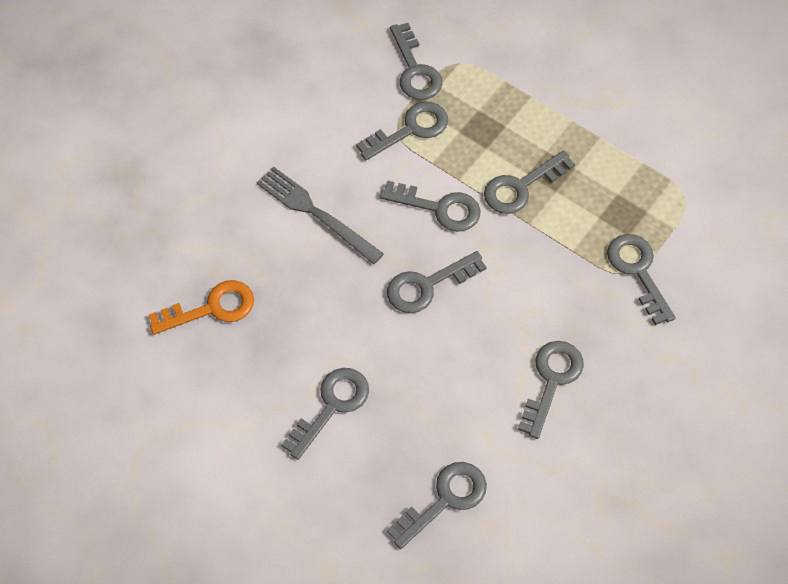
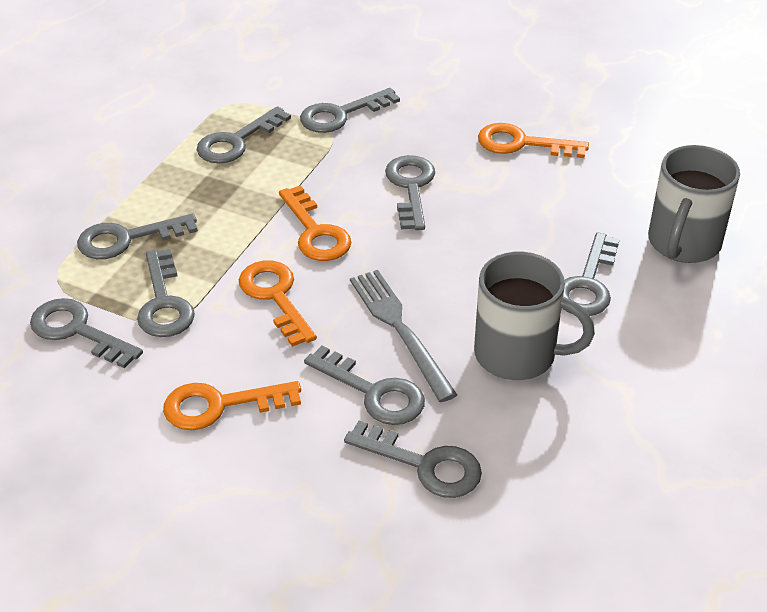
grey mug: 0 -> 2
orange key: 1 -> 4

